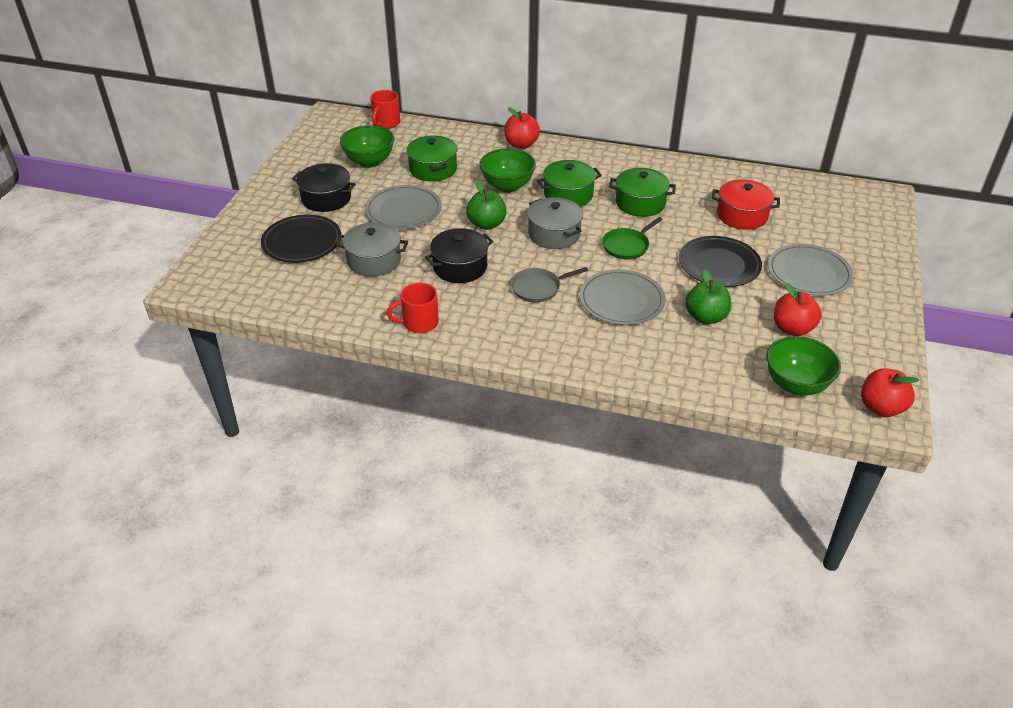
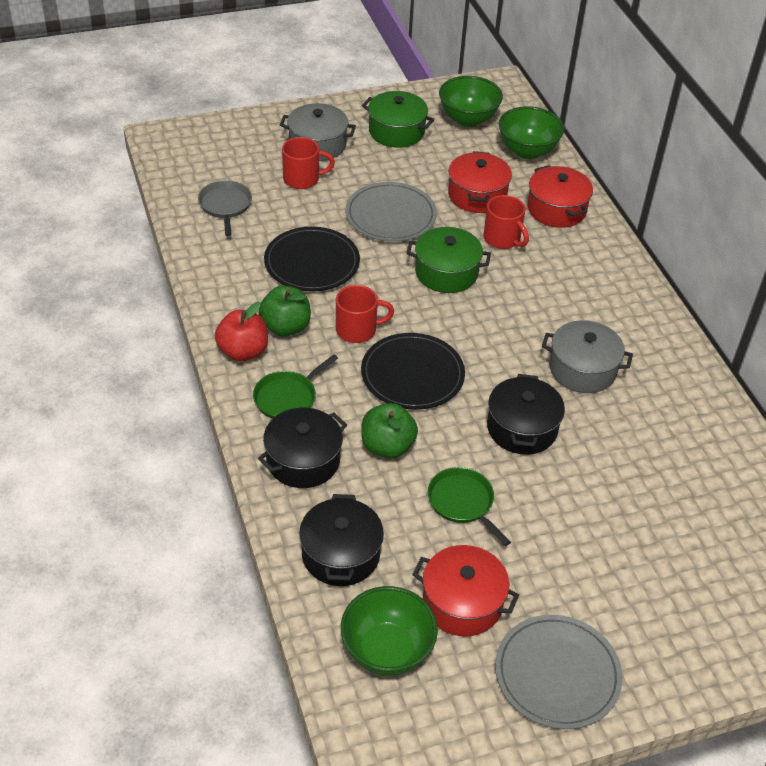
black pot: 2 -> 3
green pan: 1 -> 2
green pot: 3 -> 2
grey plate: 3 -> 2
red apple: 3 -> 1
red mug: 2 -> 3
red pot: 1 -> 3

